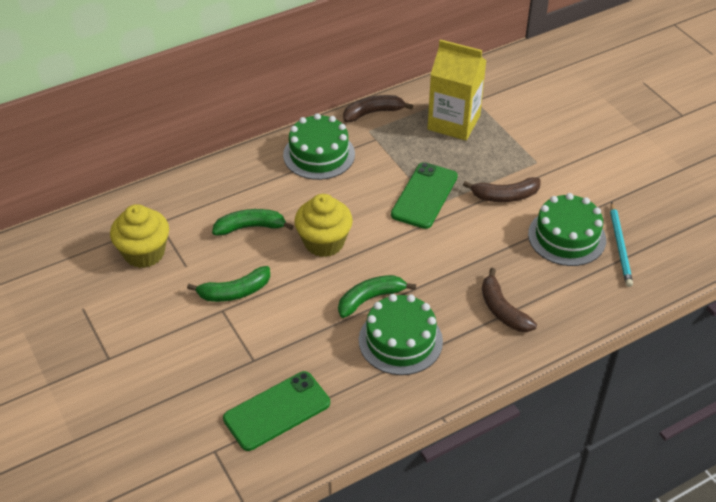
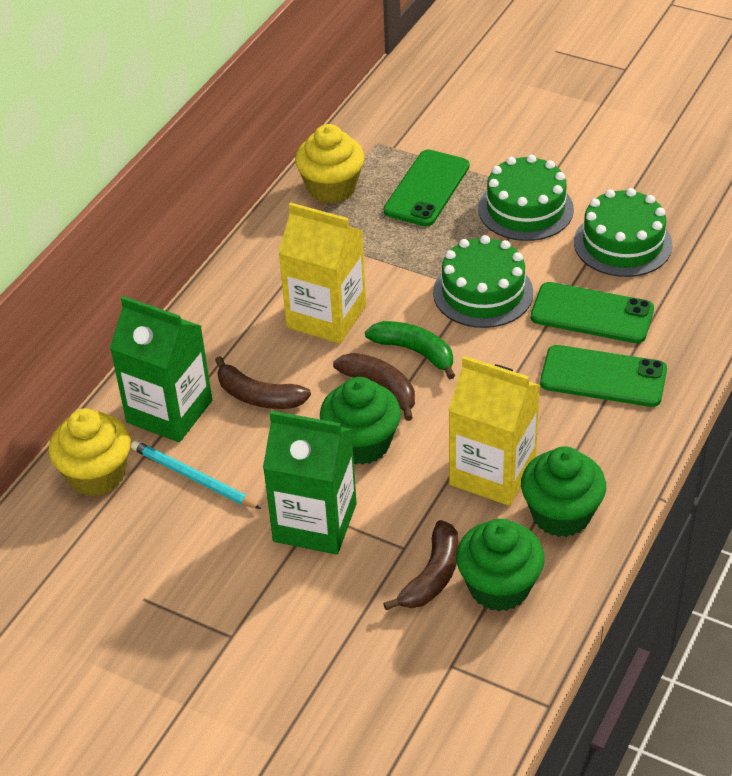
green banana: 3 -> 1
green carton: 0 -> 2
green cupcake: 0 -> 3
green phone: 2 -> 3
yellow carton: 1 -> 2

